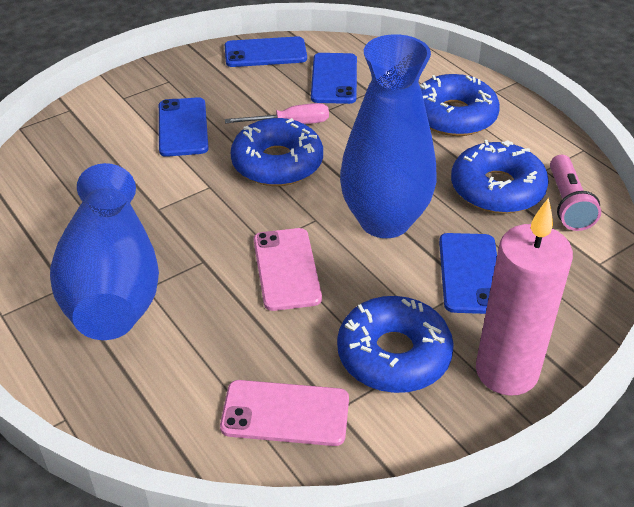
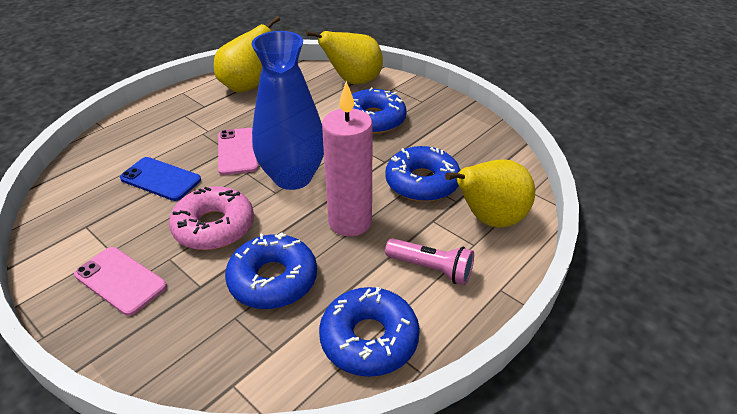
blue phone: 4 -> 1
blue vase: 2 -> 1
pink donut: 0 -> 1
pink screwdriver: 1 -> 0
yellow pear: 0 -> 3

